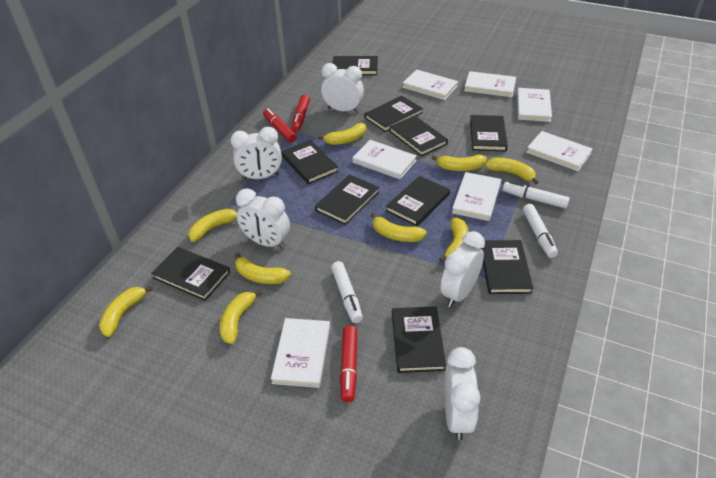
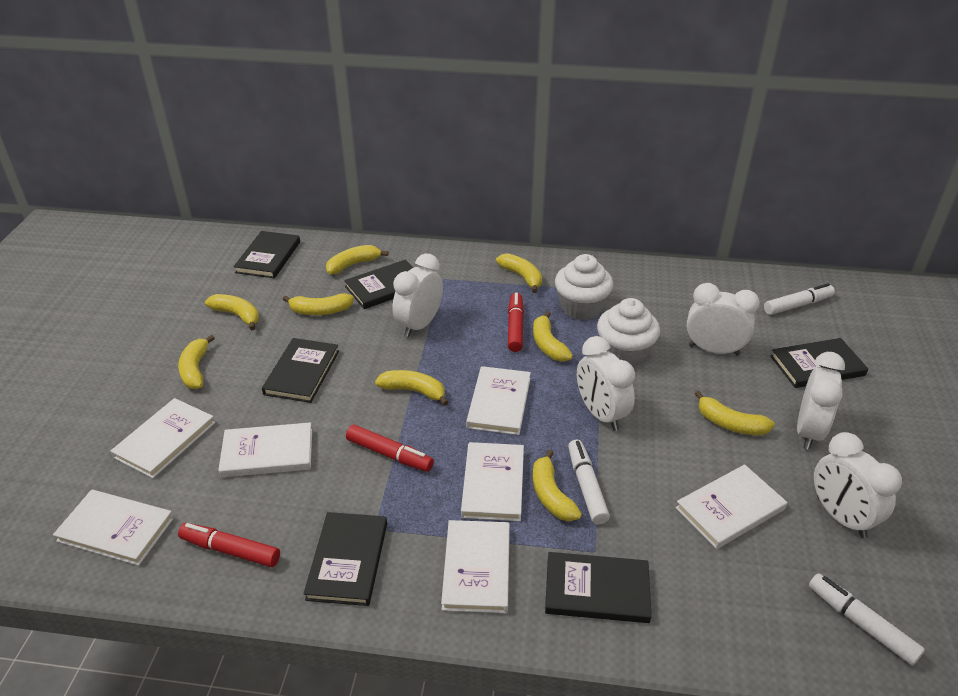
black book: 10 -> 6
white cupcake: 0 -> 2

